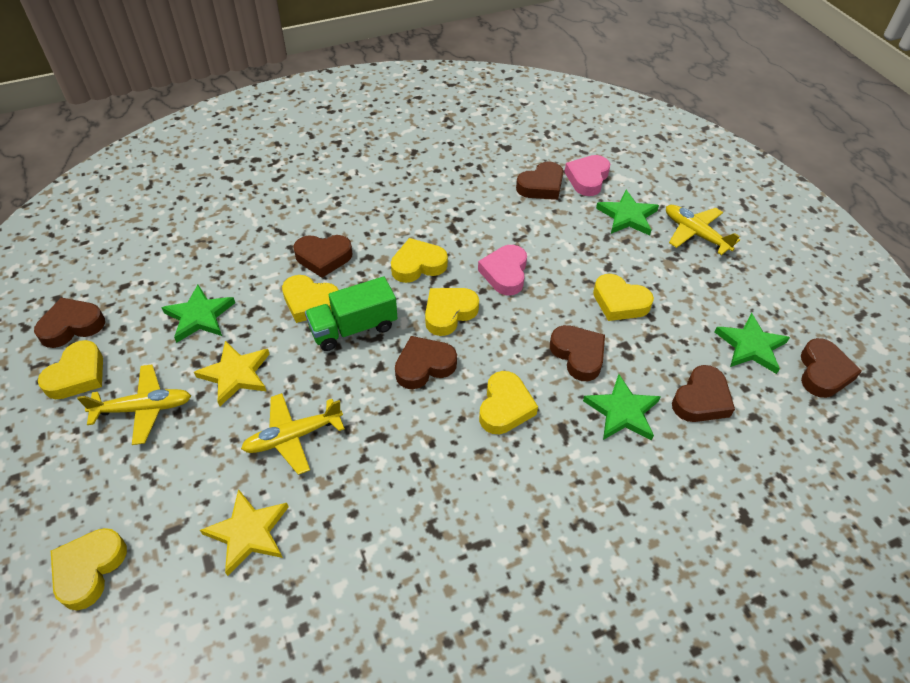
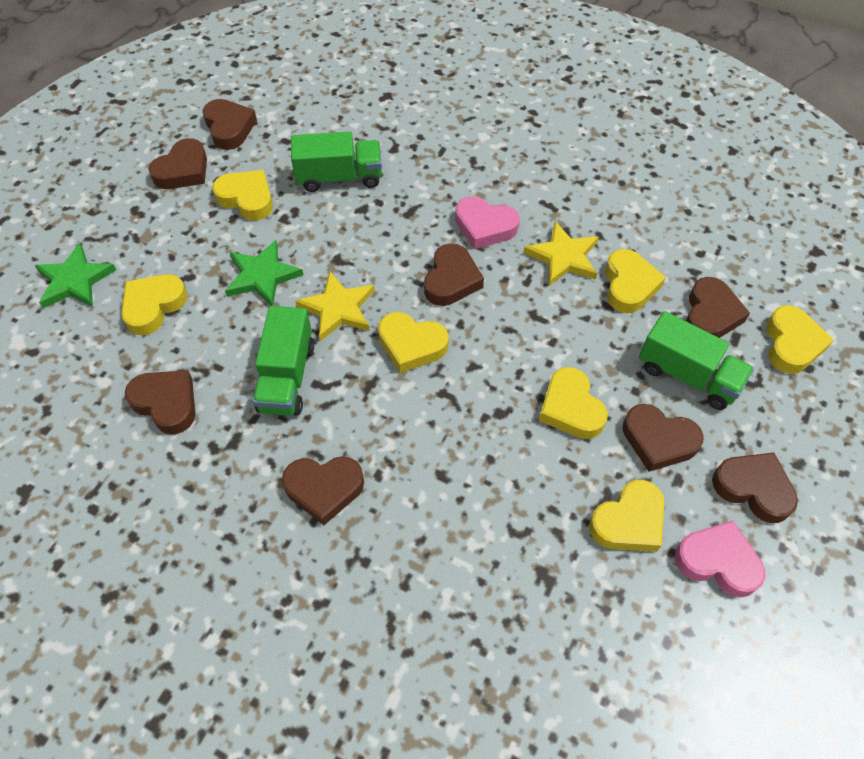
brown heart: 7 -> 8
green star: 4 -> 2
green truck: 1 -> 3
yellow plane: 3 -> 0

